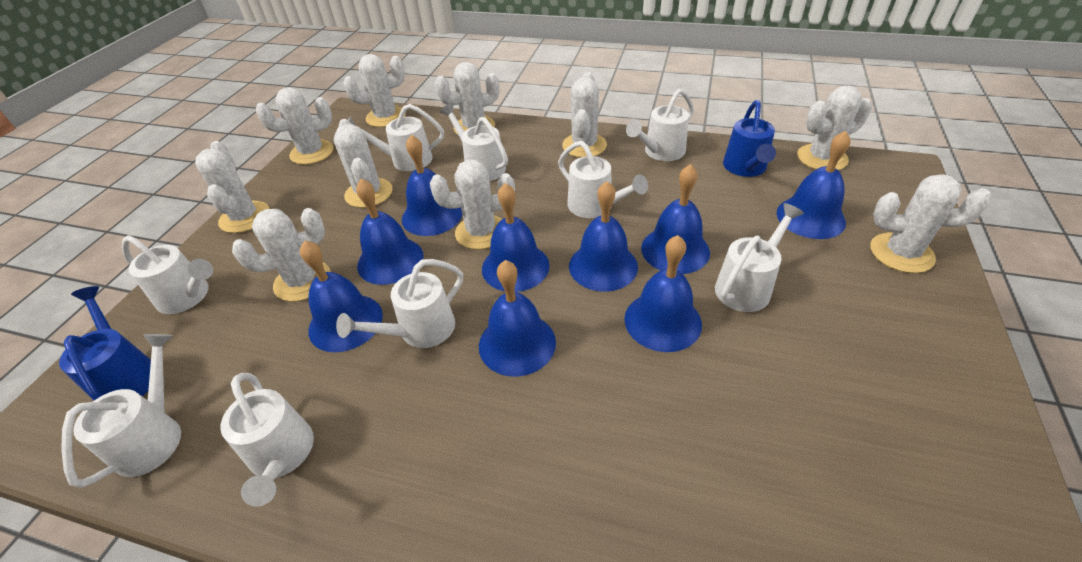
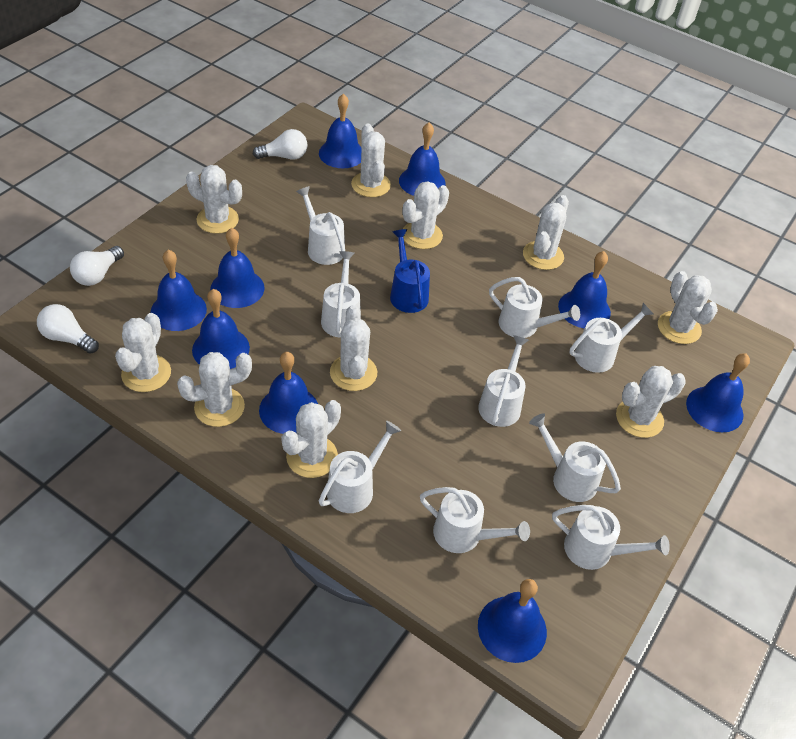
blue watering can: 2 -> 1
white light bulb: 0 -> 3

